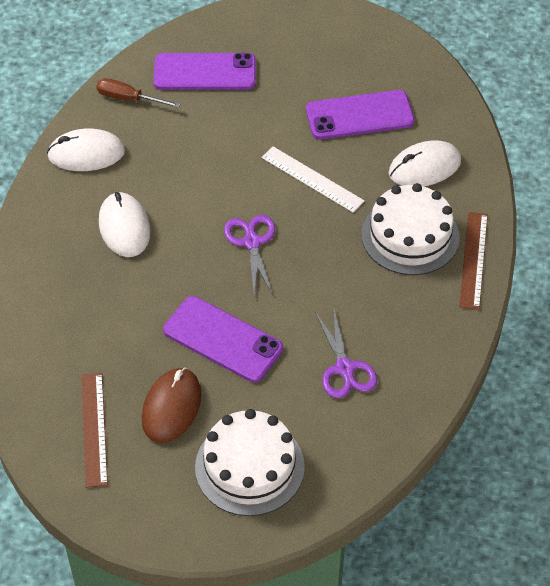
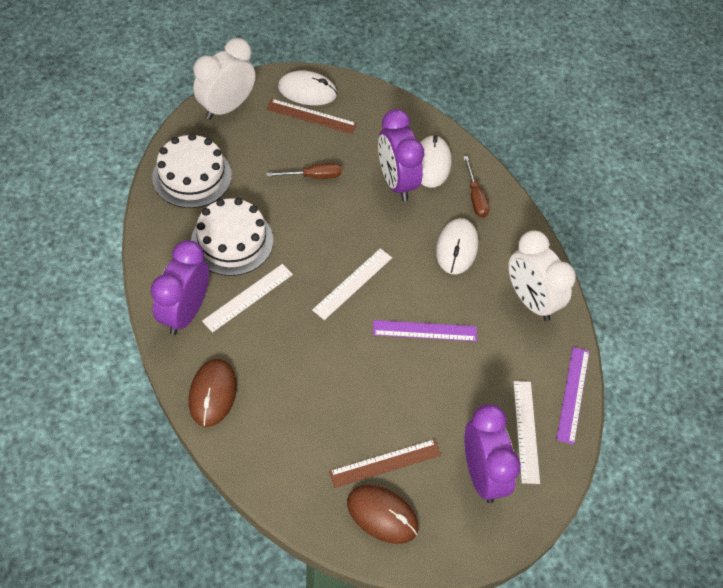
brown mouse: 1 -> 2
brown screwdriver: 1 -> 2
purple clock: 0 -> 3
purple phone: 3 -> 0
purple ruler: 0 -> 2
purple scissors: 2 -> 0
white clock: 0 -> 2
white ruler: 1 -> 3

